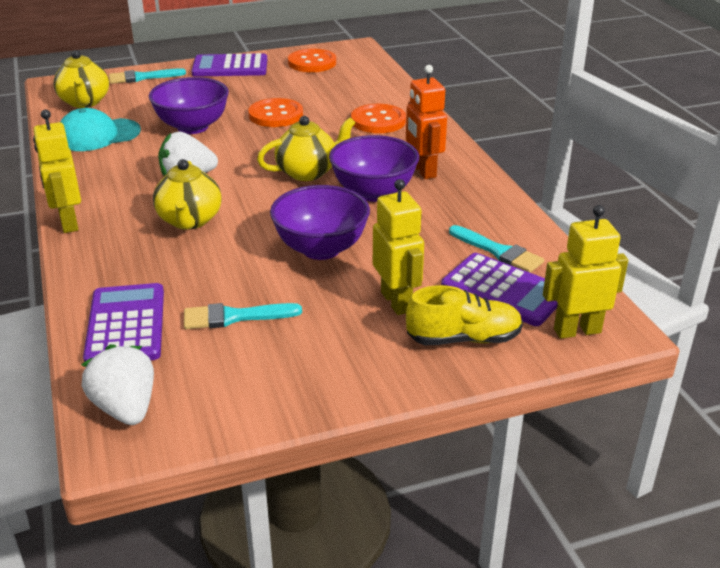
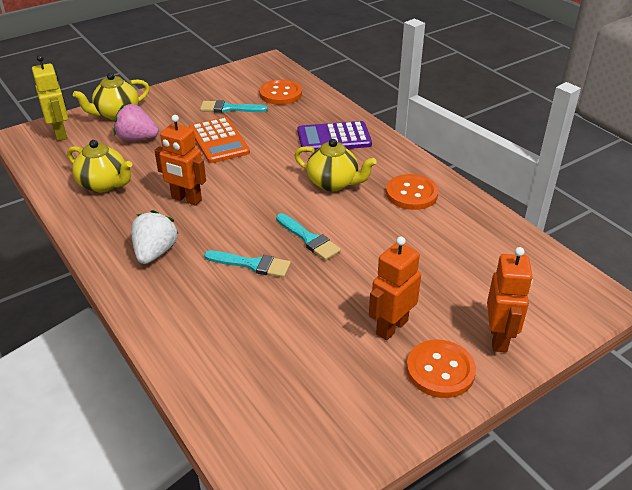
orange calculator: 0 -> 1
orange robot: 1 -> 3
pink strawberry: 0 -> 1
purple bowl: 3 -> 0
purple calculator: 3 -> 1
turquoise cap: 1 -> 0
white strawberry: 2 -> 1
yellow robot: 3 -> 1
yellow shoe: 1 -> 0

